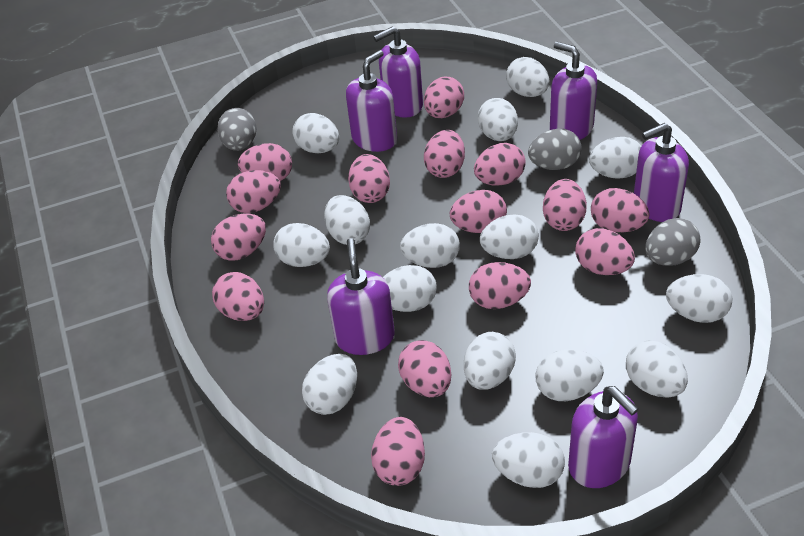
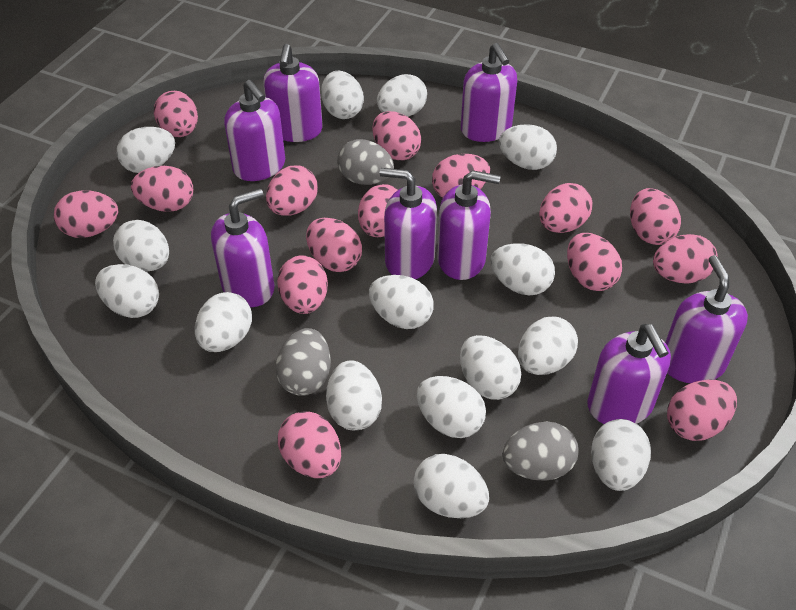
purple soap dispenser: 6 -> 8

